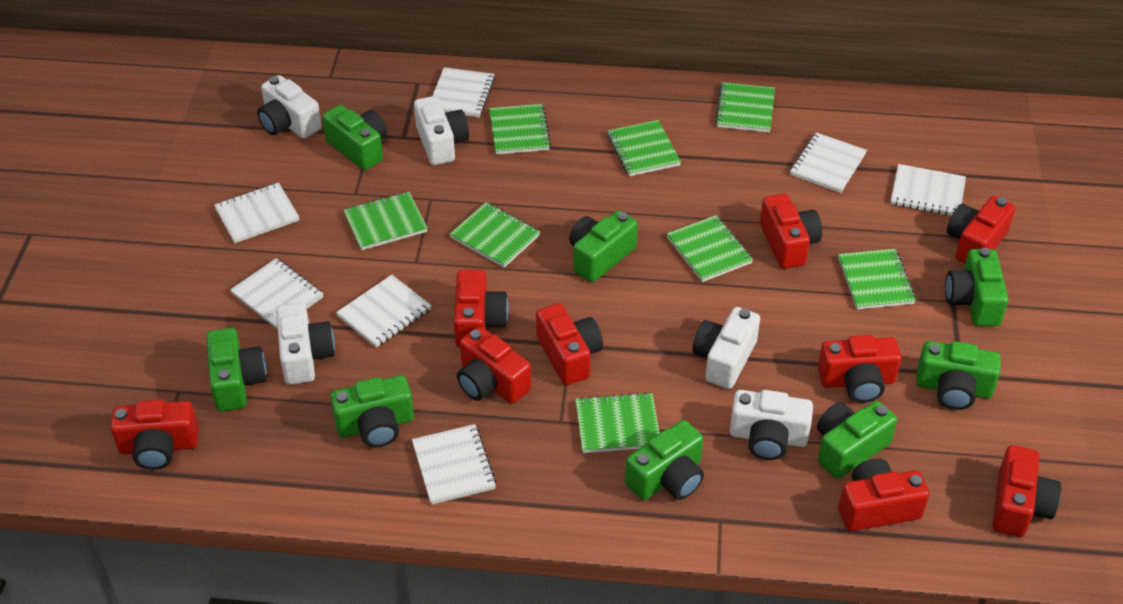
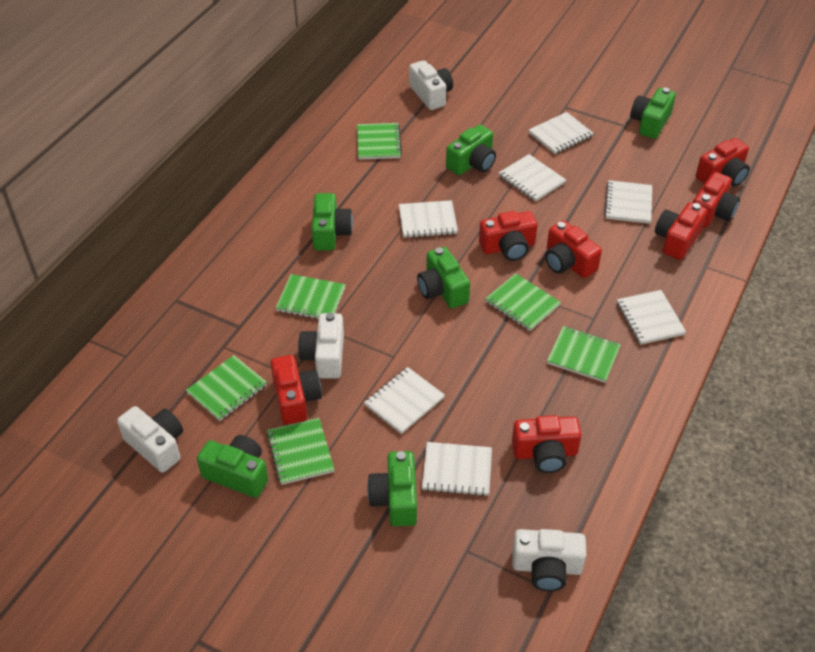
green camera: 8 -> 6
green notebook: 8 -> 6
red camera: 9 -> 7
white camera: 5 -> 4

